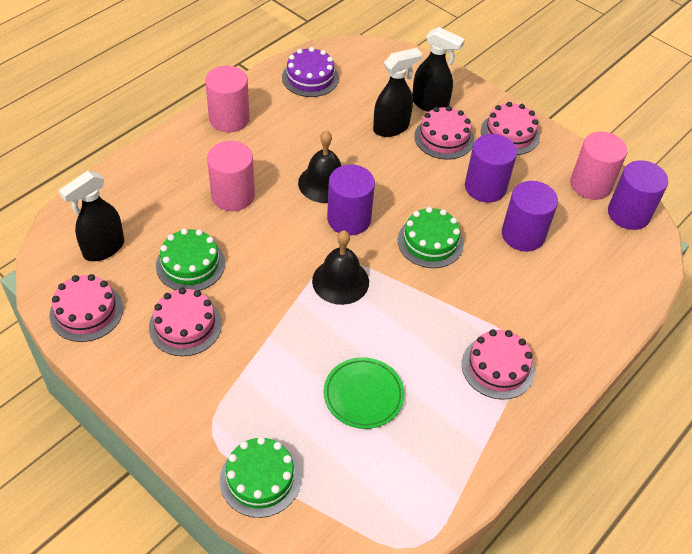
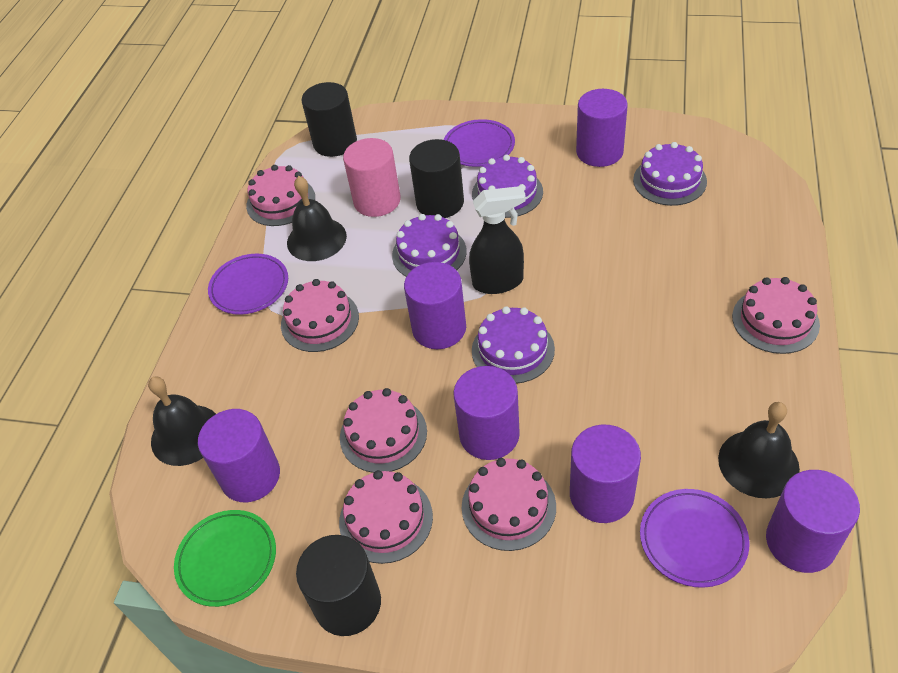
black bell: 2 -> 3
black cylinder: 0 -> 3
black spray bottle: 3 -> 1
green cake: 3 -> 0
pink cake: 5 -> 6
pink cylinder: 3 -> 1
purple cake: 1 -> 4
purple cylinder: 4 -> 6
purple plate: 0 -> 3

